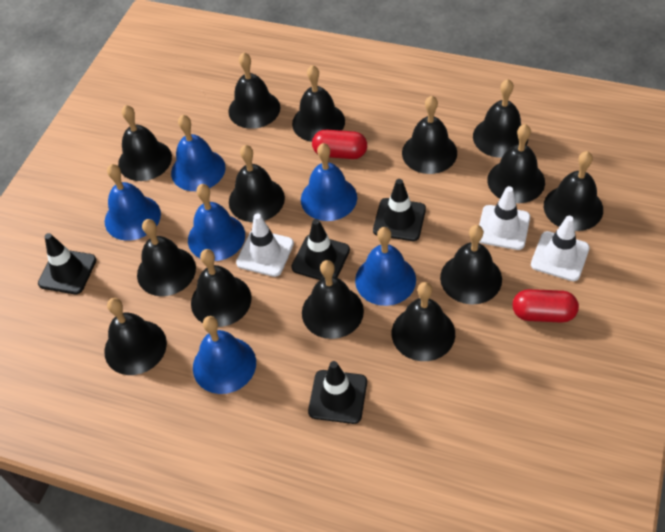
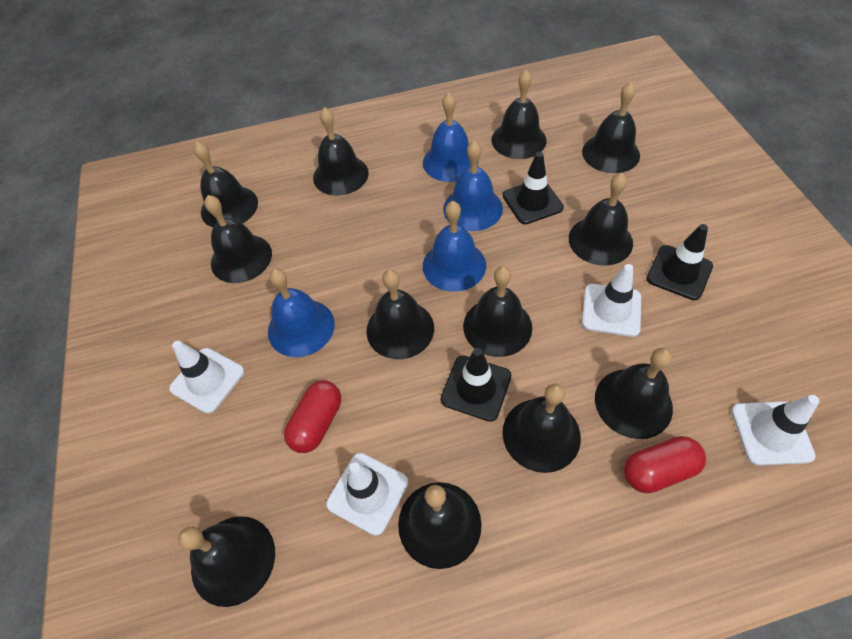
black bell: 14 -> 12
black traffic cone: 4 -> 3
blue bell: 6 -> 4
white traffic cone: 3 -> 4

